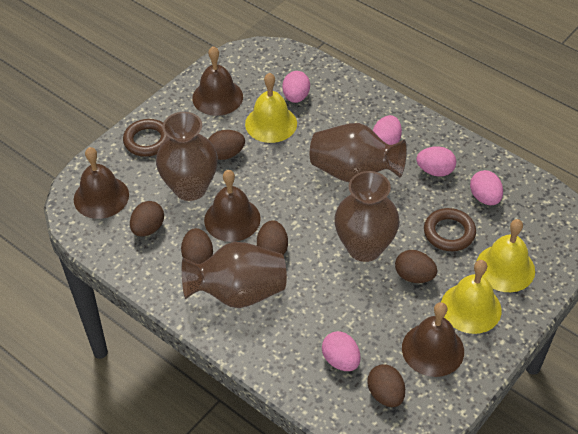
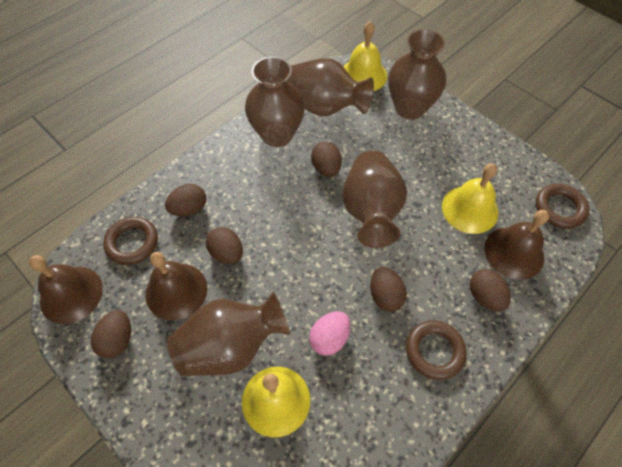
brown bell: 4 -> 3
brown ring: 2 -> 3
brown vase: 4 -> 5
pink egg: 5 -> 1

